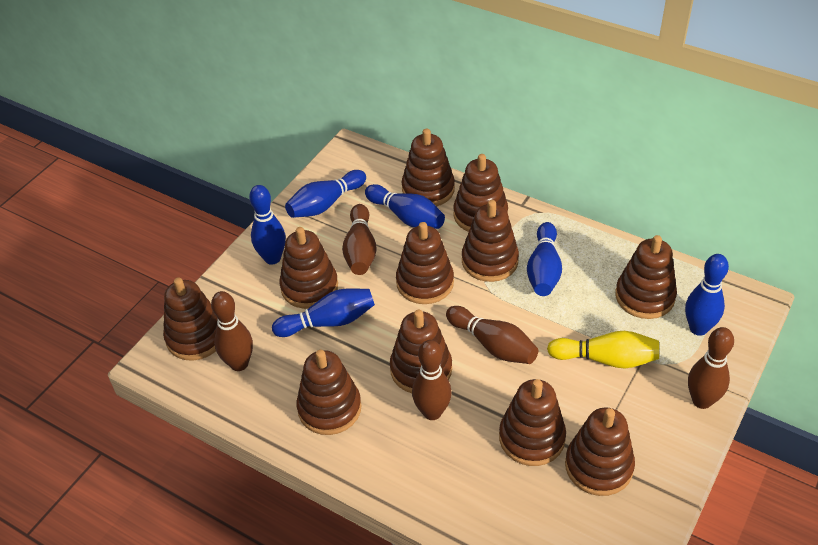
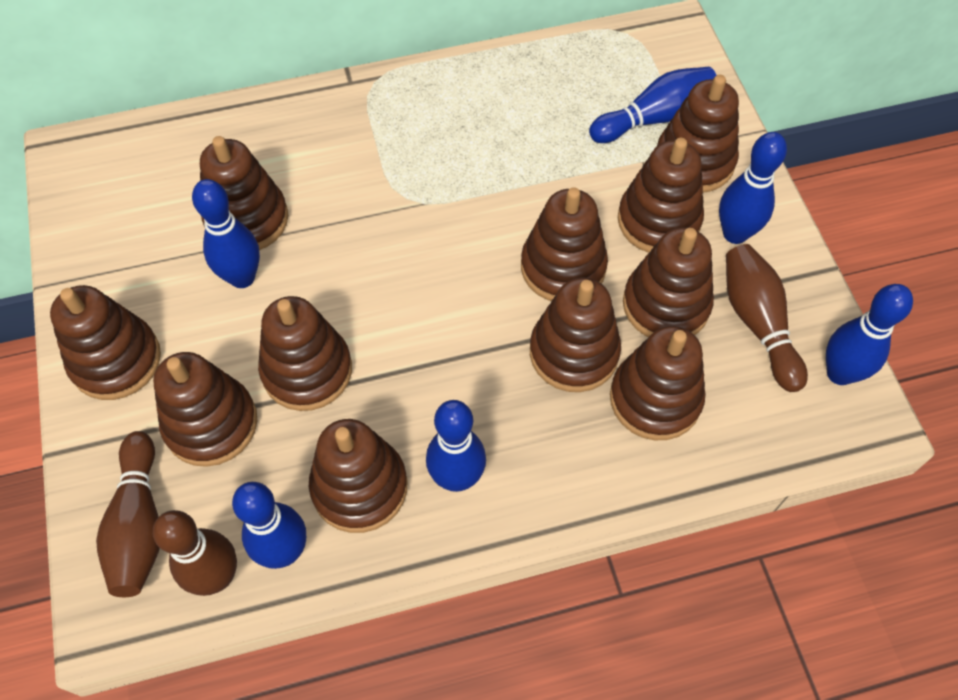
brown bowling pin: 5 -> 3
yellow bowling pin: 1 -> 0

